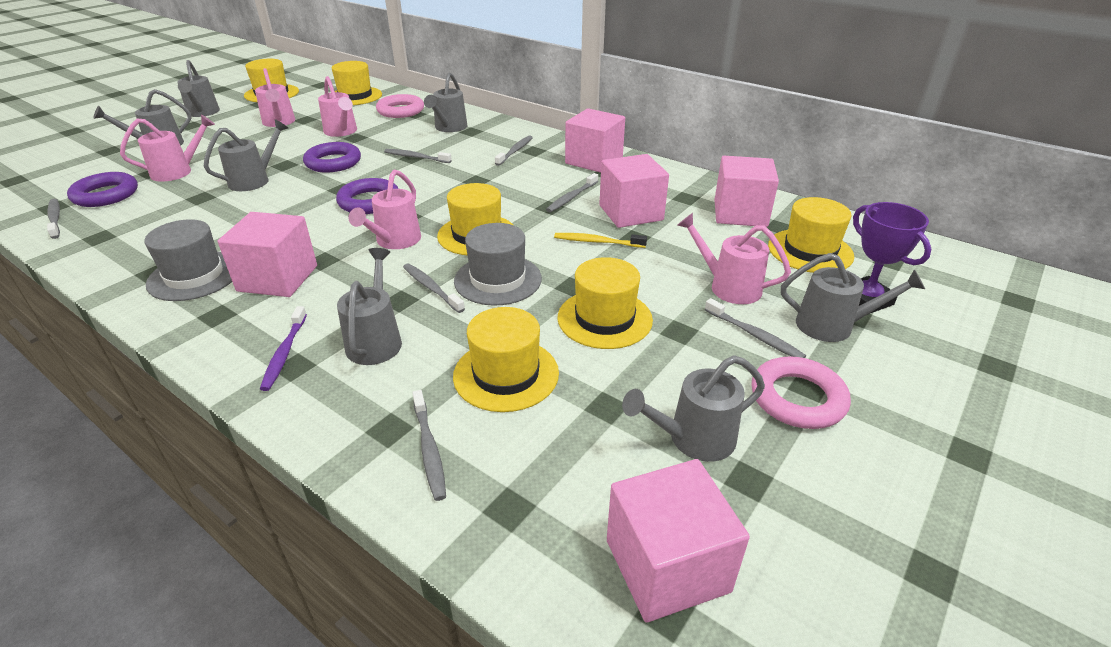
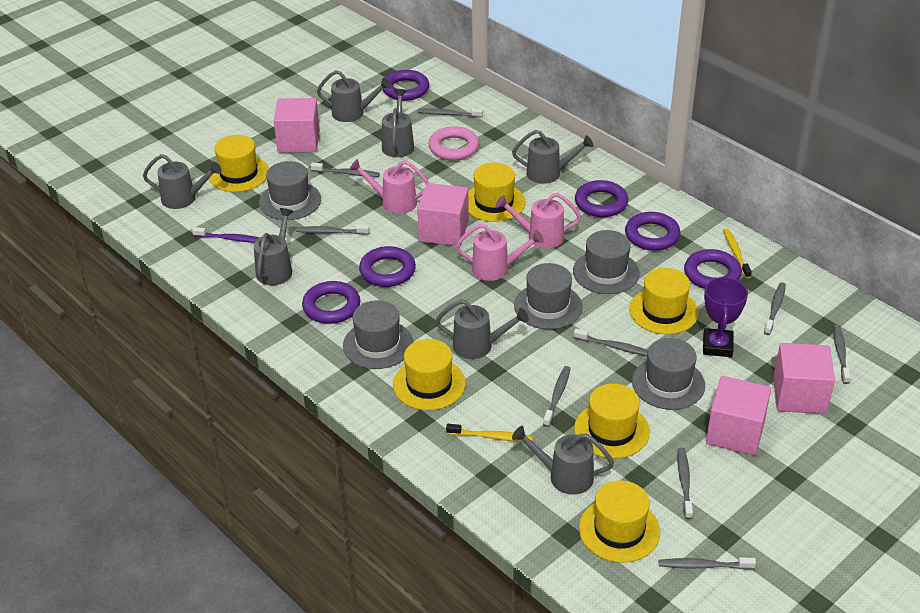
grey hat: 2 -> 5
grey toothbrush: 7 -> 9
pink cube: 5 -> 4
pink ring: 2 -> 1
pink watering can: 5 -> 3
purple ring: 3 -> 6
yellow toothbrush: 1 -> 2

